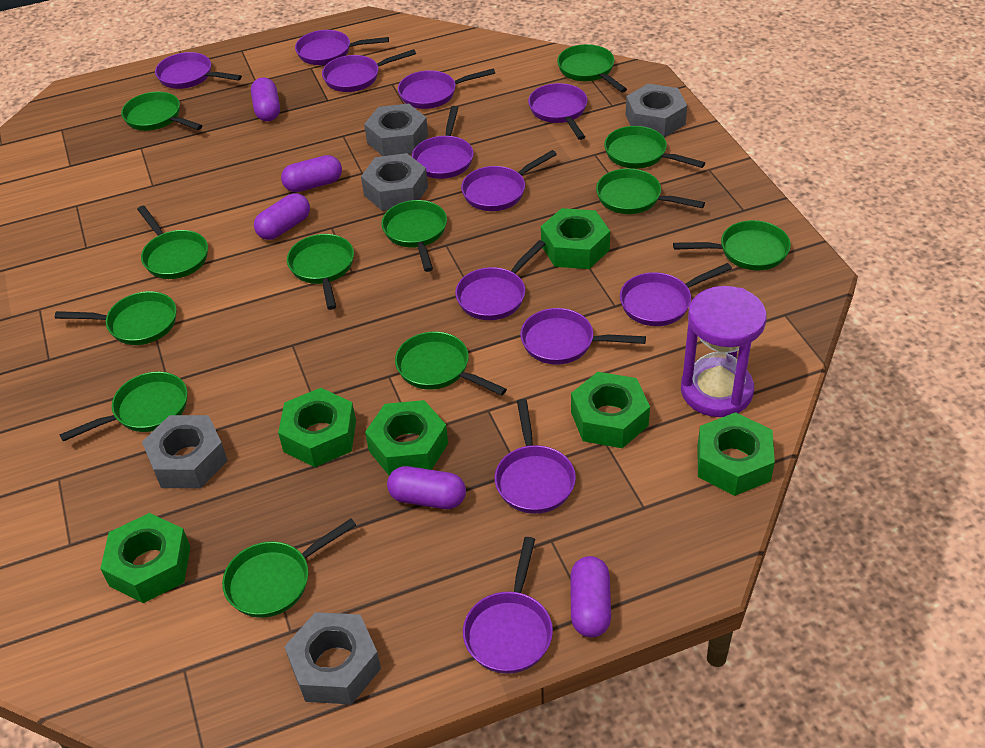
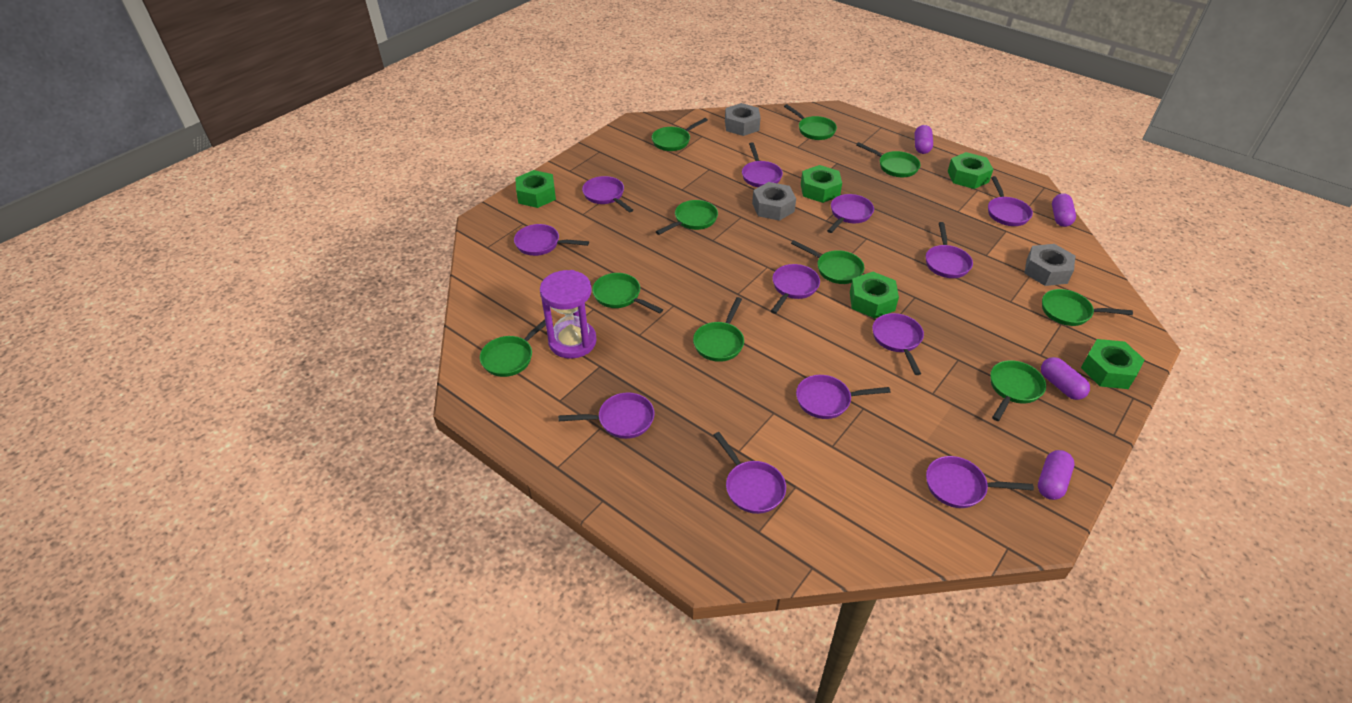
green nut: 6 -> 5
green pan: 12 -> 10
grey nut: 5 -> 3
purple capsule: 5 -> 4

